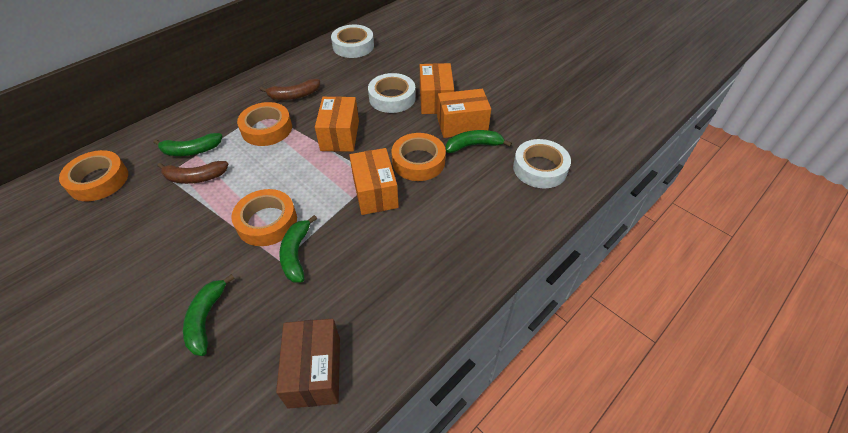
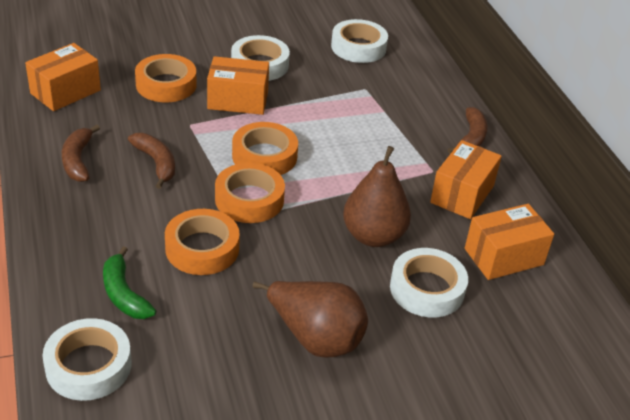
brown banana: 2 -> 3
brown box: 1 -> 0
brown pear: 0 -> 2
green banana: 4 -> 1
white tape: 3 -> 4

